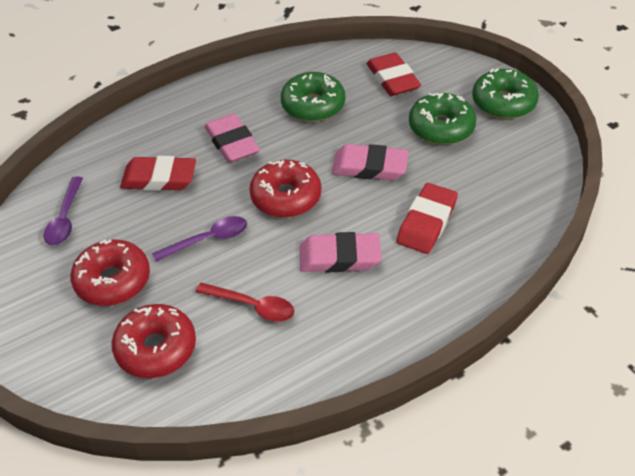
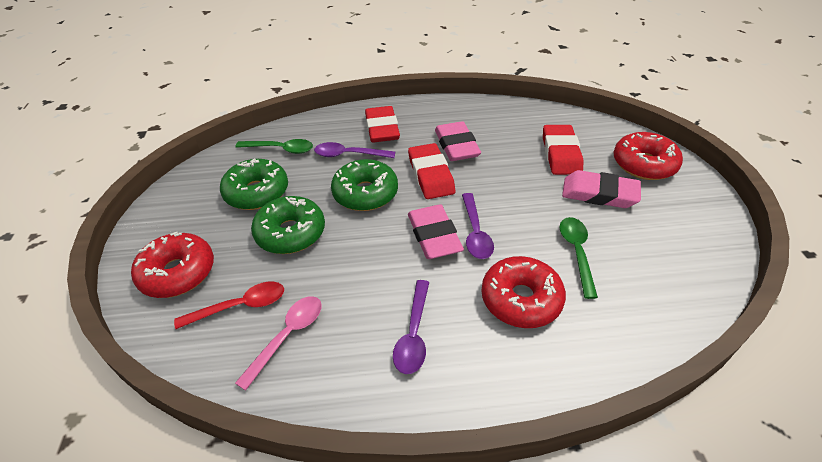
green spoon: 0 -> 2
pink spoon: 0 -> 1
purple spoon: 2 -> 3

